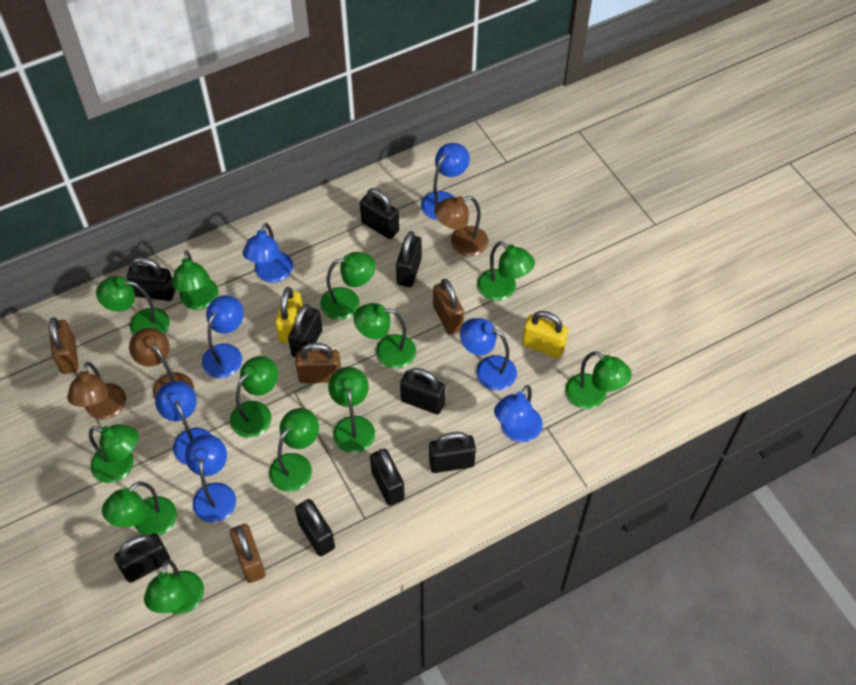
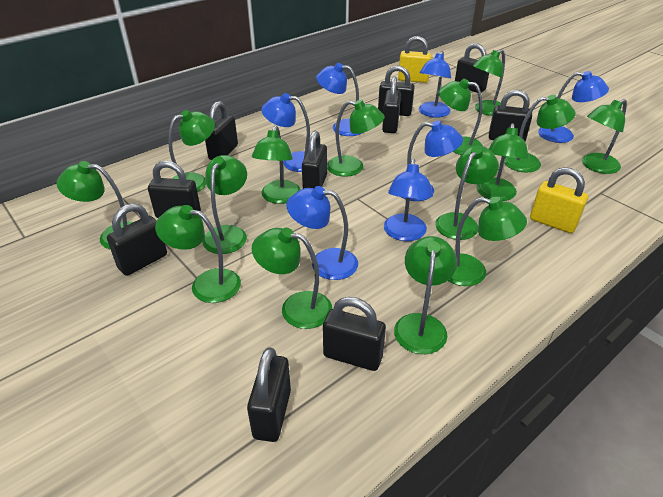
black padlock: 9 -> 10
brown lamp: 3 -> 0
brown padlock: 4 -> 0
green lamp: 12 -> 15

